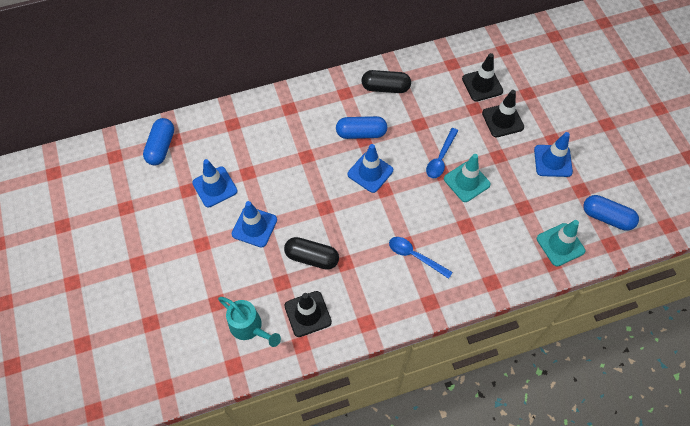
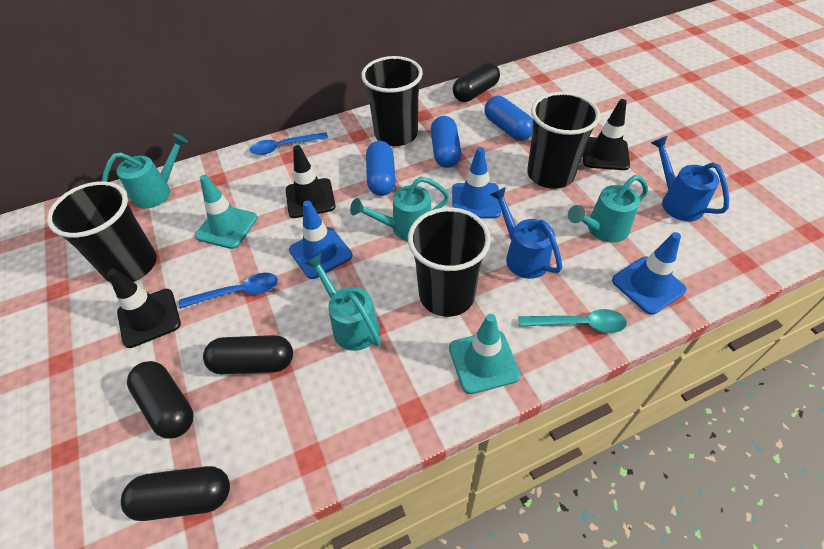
black capsule: 2 -> 4
black cup: 0 -> 4
blue traffic cone: 4 -> 3
blue watering can: 0 -> 2
turquoise spoon: 0 -> 1
turquoise watering can: 1 -> 4

